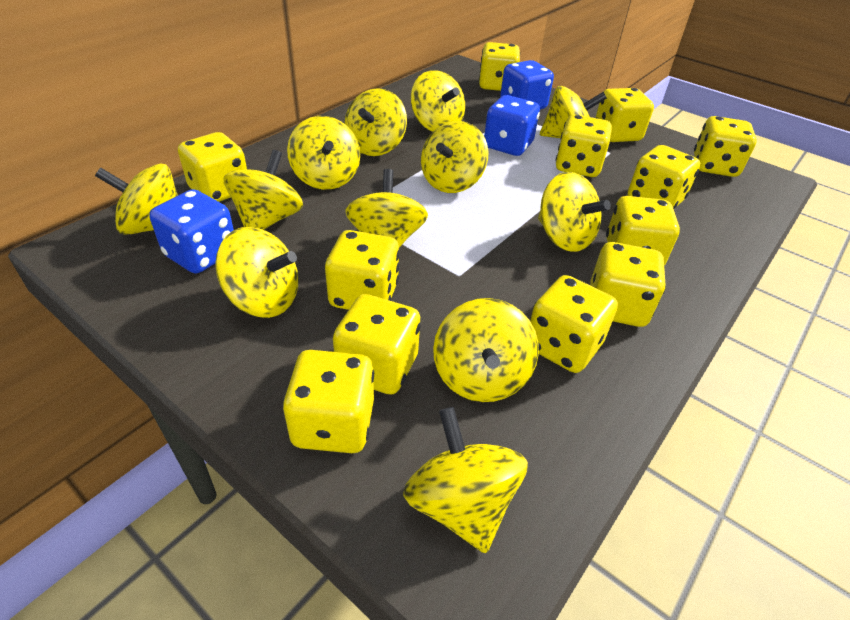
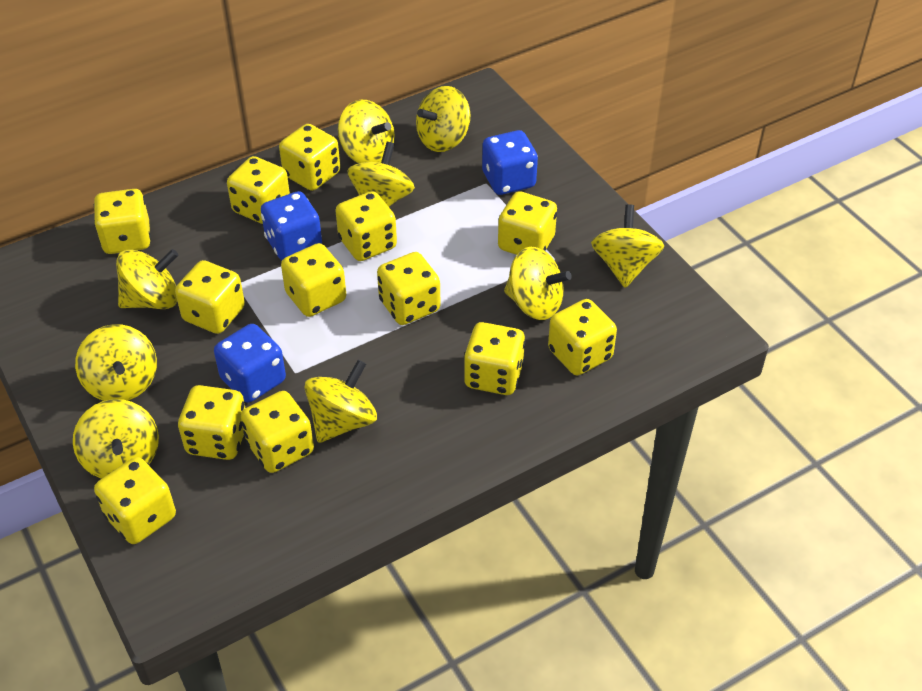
yellow dice: 12 -> 13
yellow spinning top: 12 -> 9

